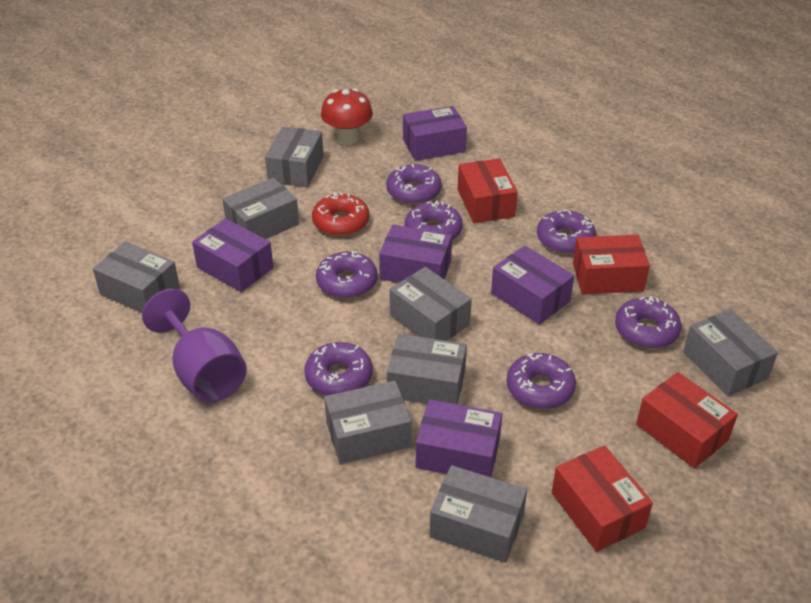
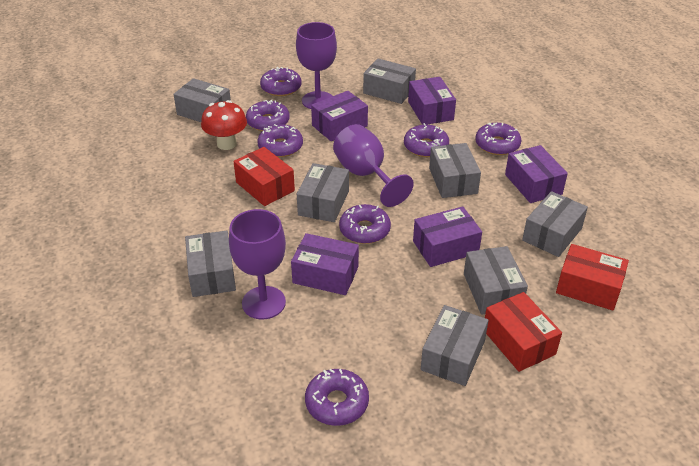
purple goblet: 1 -> 3
red box: 4 -> 3
red donut: 1 -> 0

